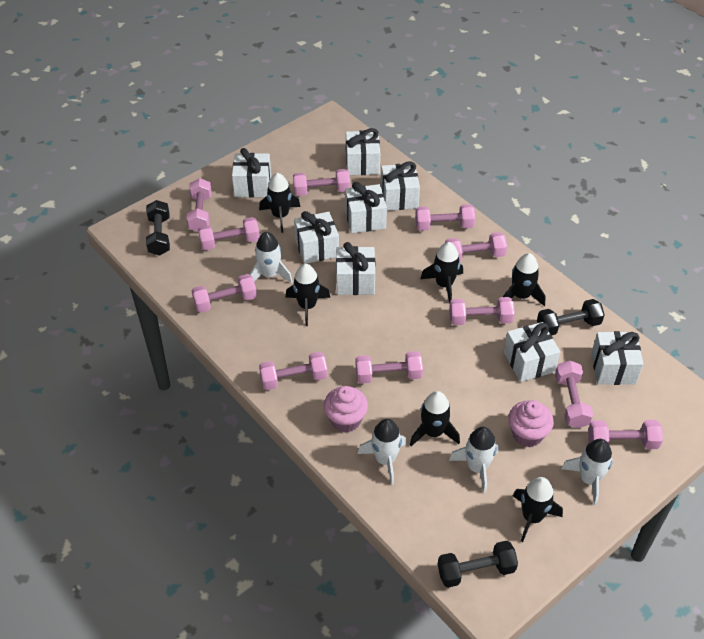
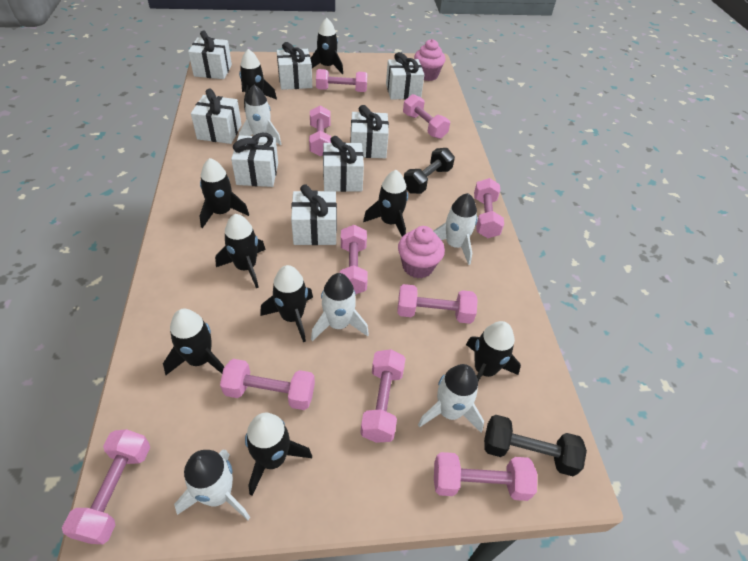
black dumbbell: 3 -> 2
black rocket: 6 -> 9
pink dumbbell: 11 -> 10
white rocket: 4 -> 5

